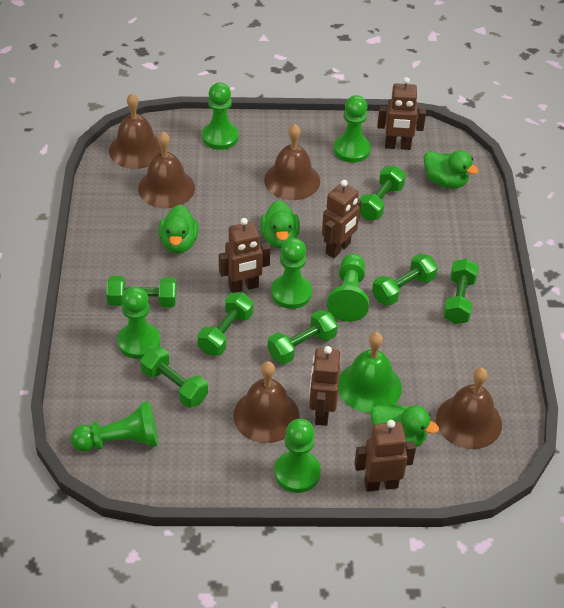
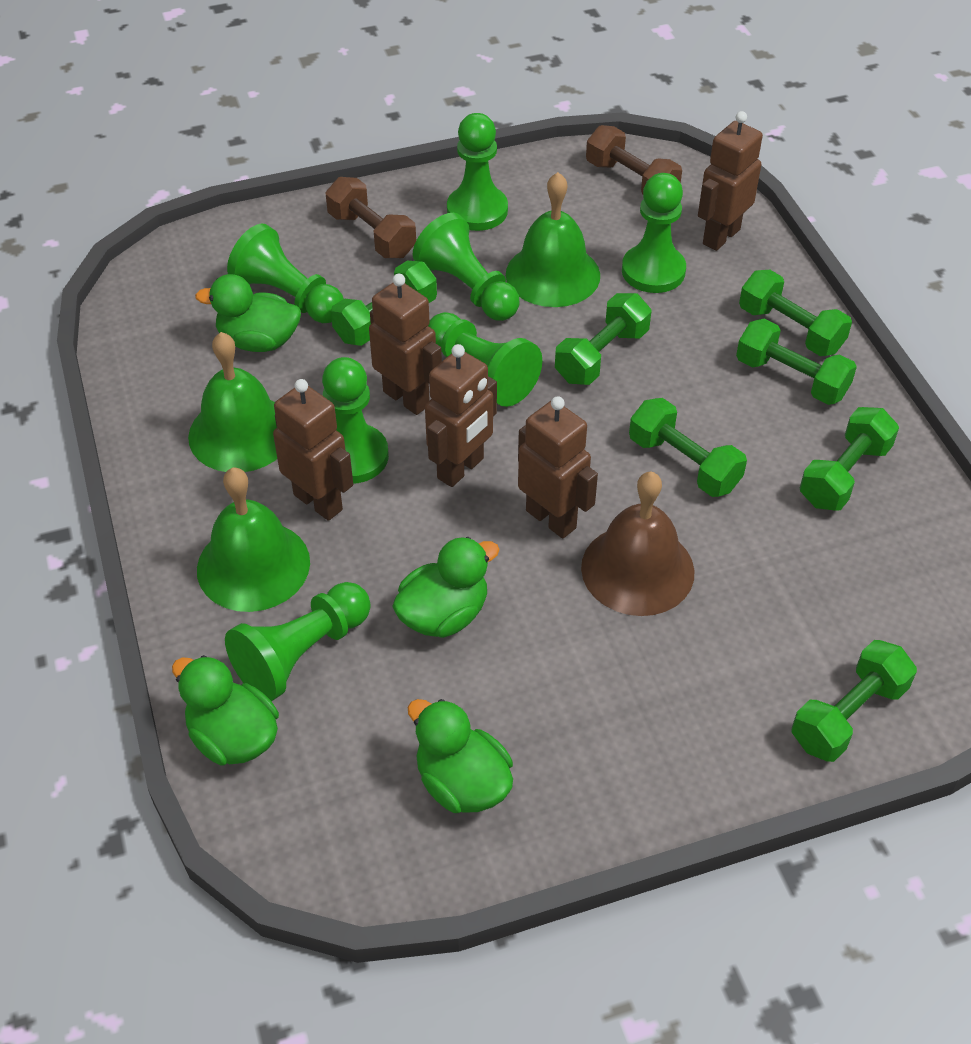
brown bell: 5 -> 1
brown dumbbell: 0 -> 2
green bell: 1 -> 3

